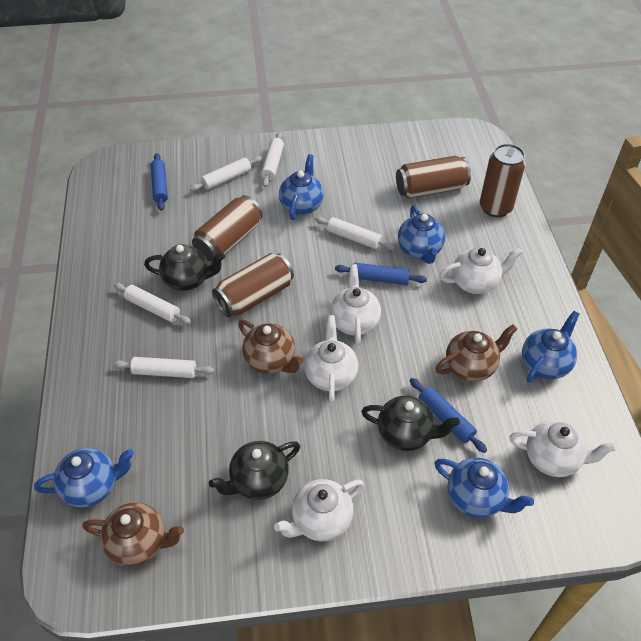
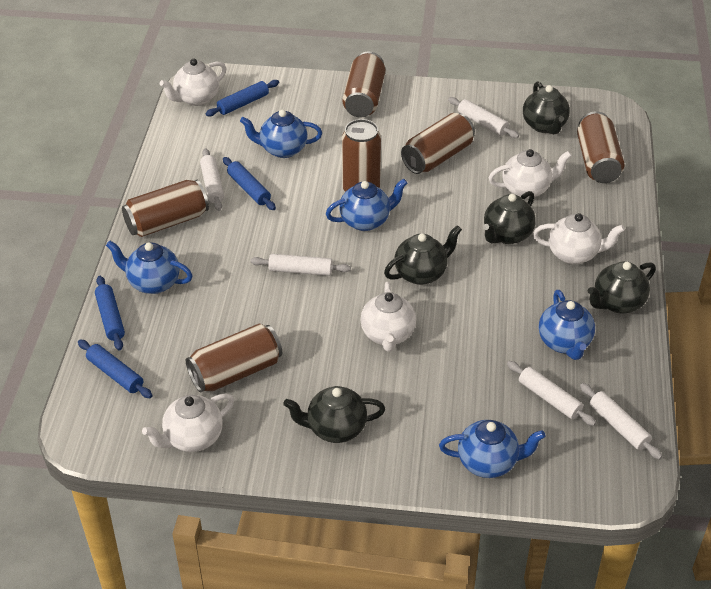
black teapot: 3 -> 5
blue rolling pin: 3 -> 4
brown can: 4 -> 6
brown teapot: 3 -> 0

